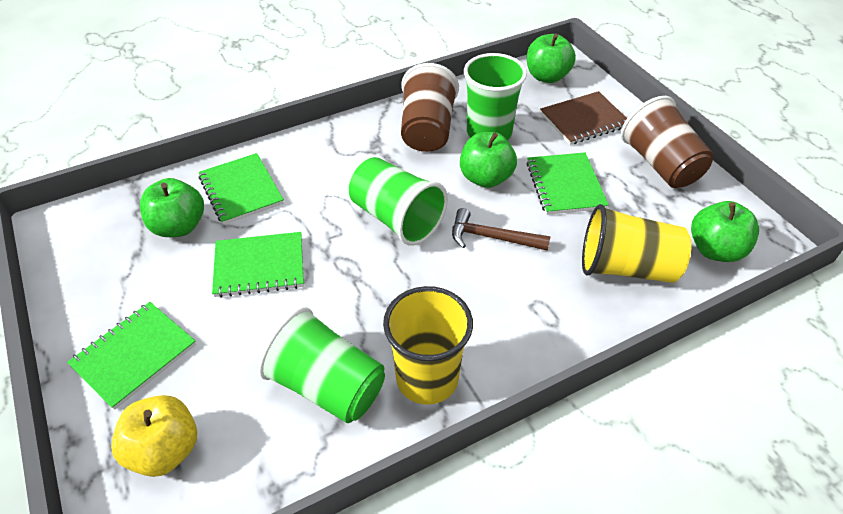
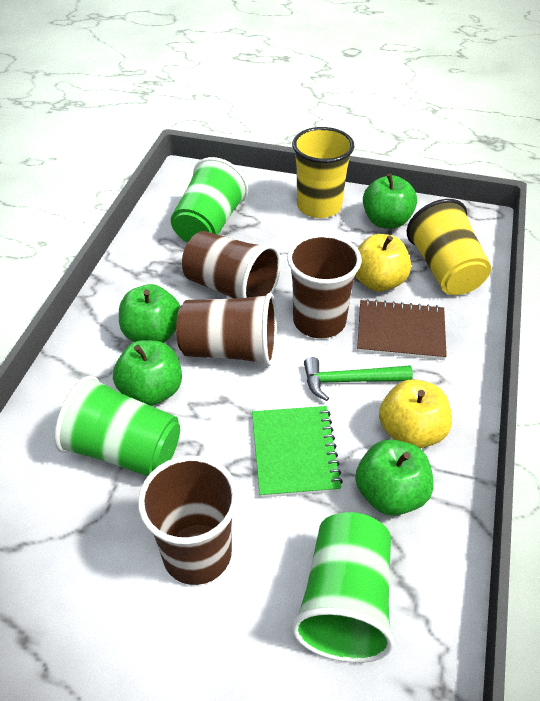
brown cup: 2 -> 4
brown hammer: 1 -> 0
green hammer: 0 -> 1
green notebook: 4 -> 1
yellow apple: 1 -> 2

